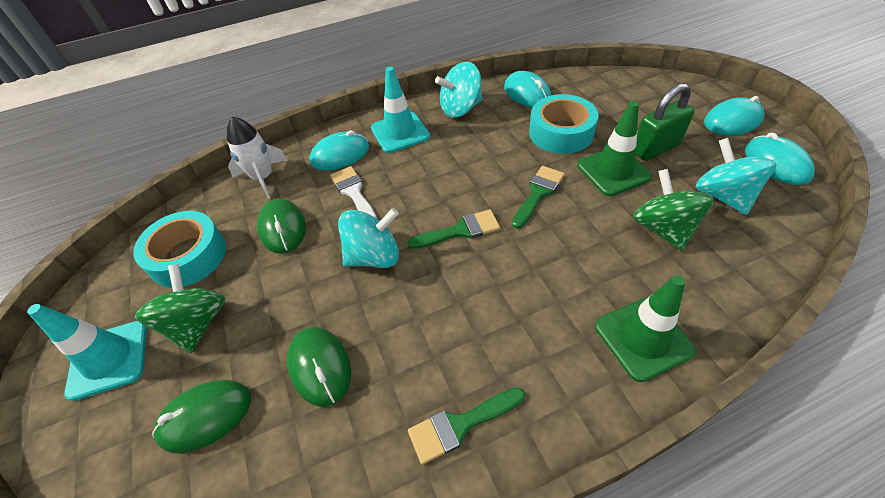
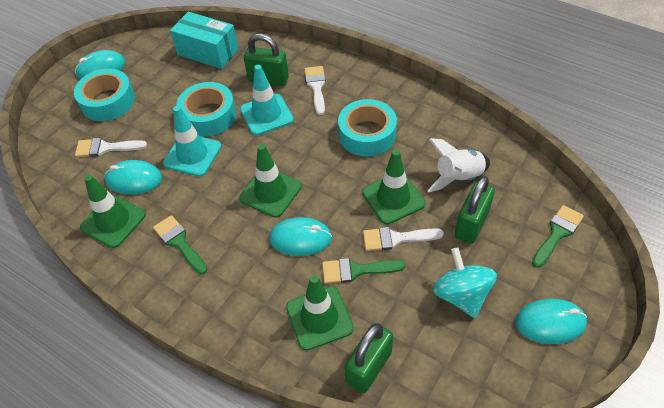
green mouse: 3 -> 0
green padlock: 1 -> 3
green spinning top: 2 -> 0
green traffic cone: 2 -> 4
turquoise box: 0 -> 1
turquoise spinning top: 3 -> 1
turquoise tape: 2 -> 3
white brush: 1 -> 3

